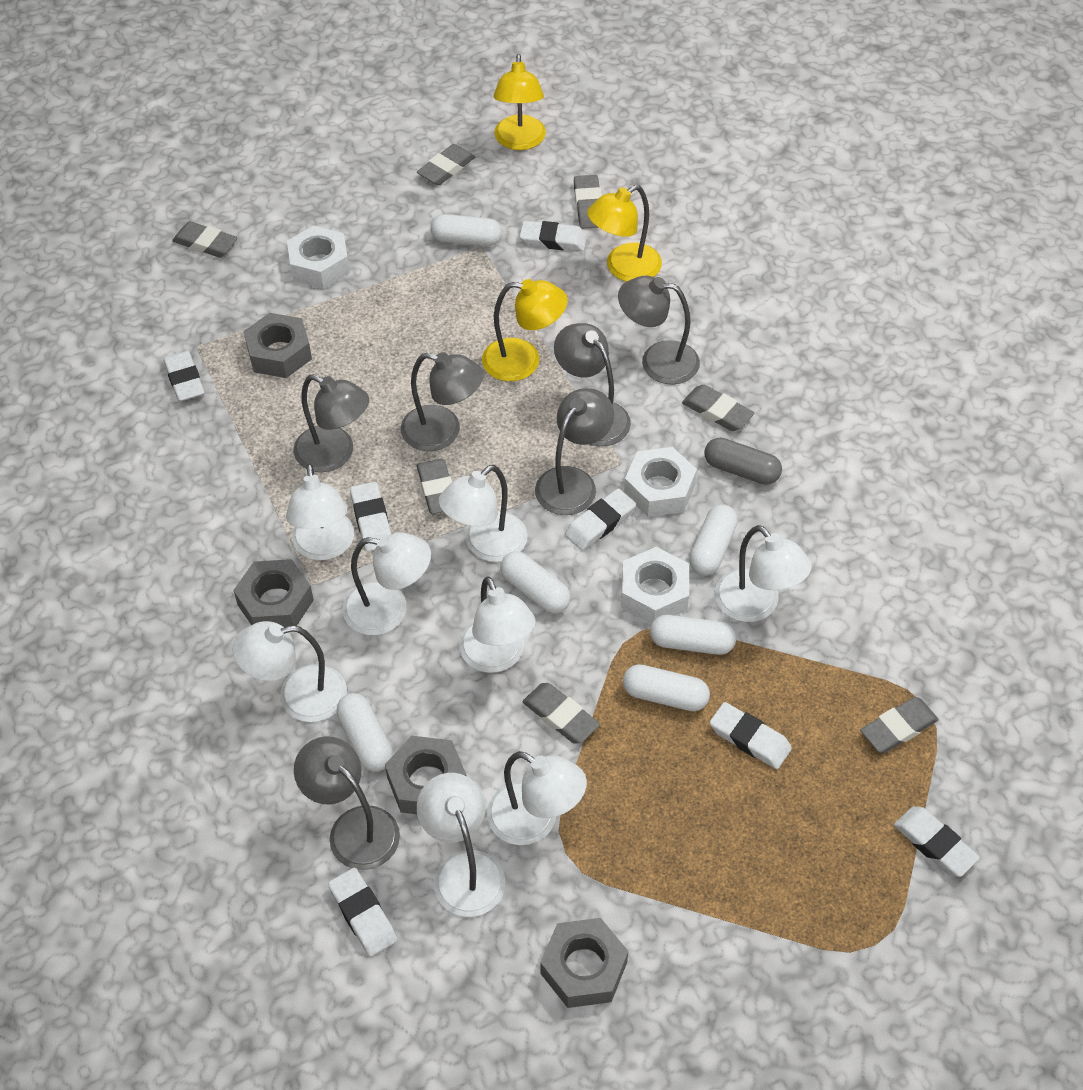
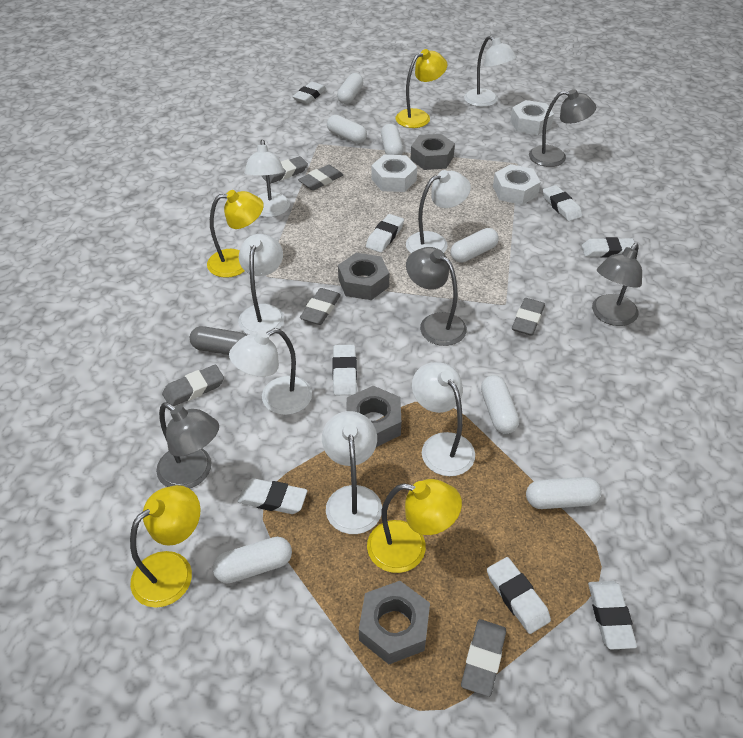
grey eraser: 7 -> 6
grey lamp: 6 -> 4
white capsule: 6 -> 7
white eraser: 7 -> 8
white lamp: 8 -> 7
yellow lamp: 3 -> 4

